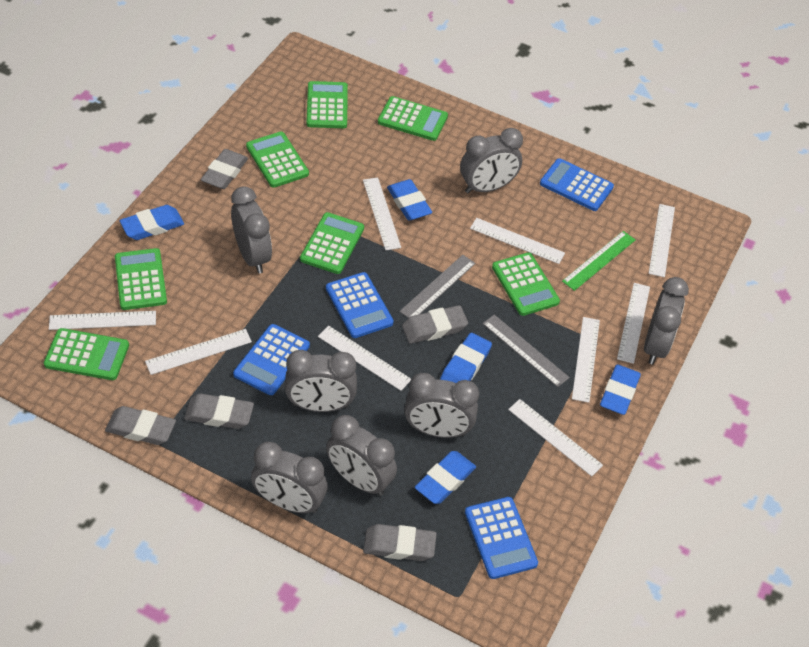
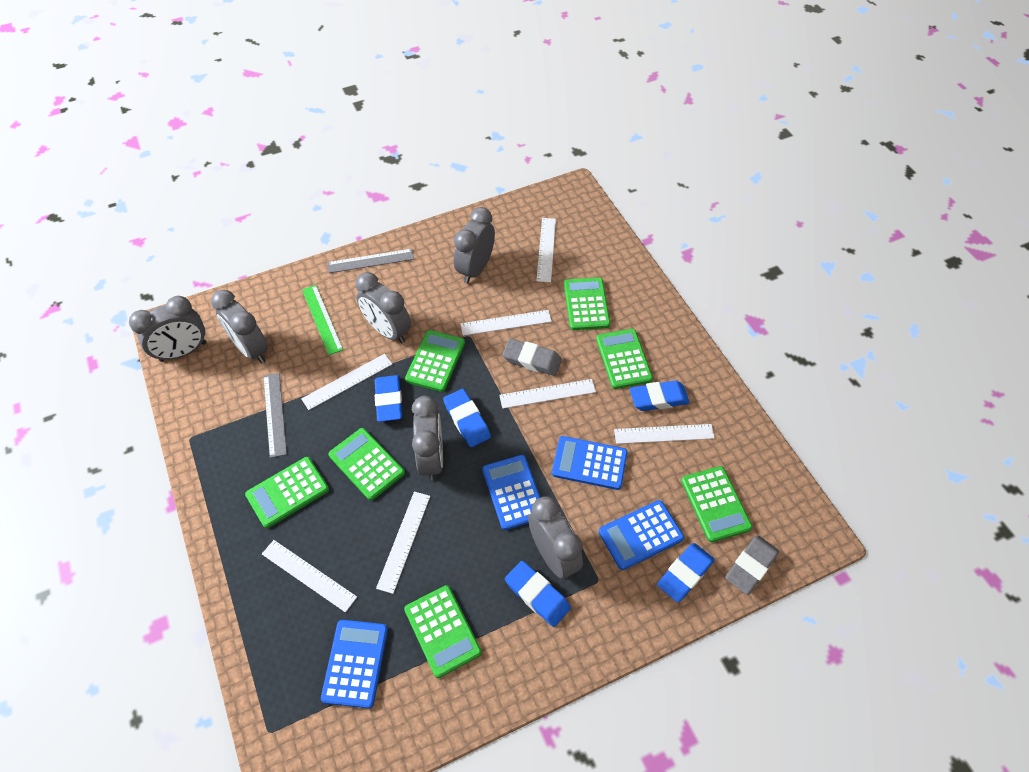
grey clock: 7 -> 6
grey eraser: 5 -> 2
white ruler: 9 -> 7

